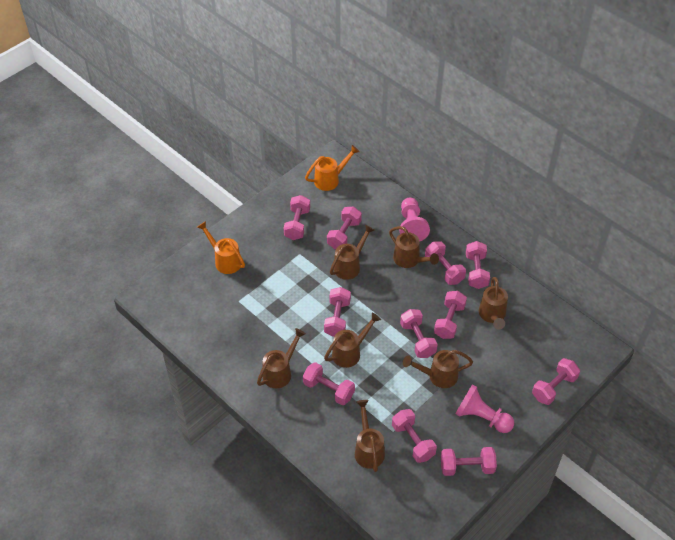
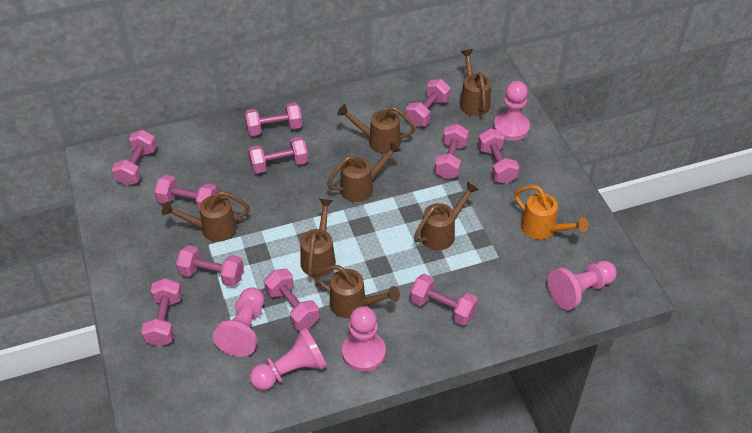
orange watering can: 2 -> 1
pink pawn: 2 -> 5

